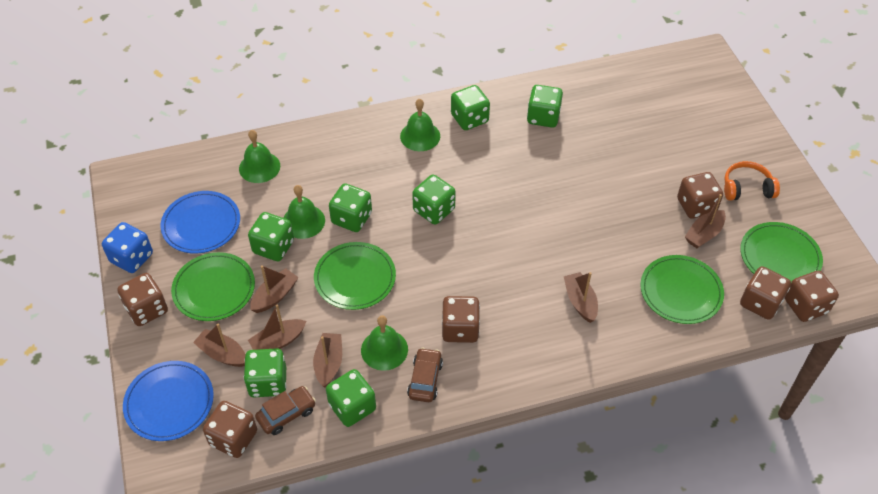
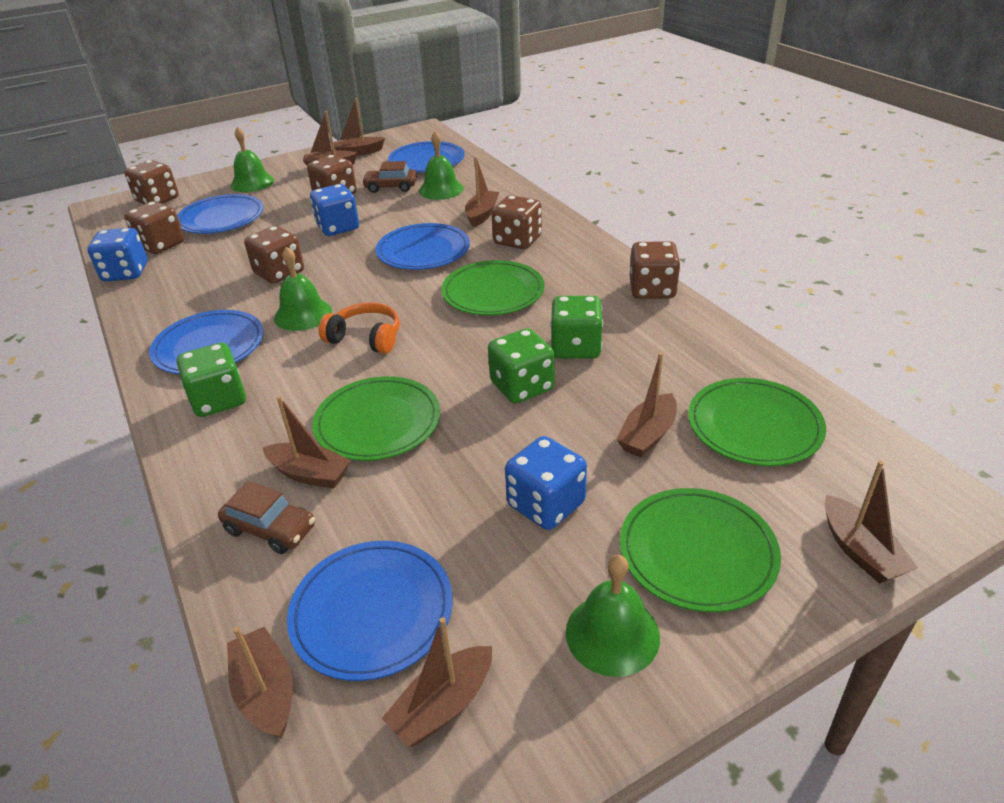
blue dice: 1 -> 3
blue plate: 2 -> 5
brown boat: 6 -> 8
green dice: 7 -> 3

